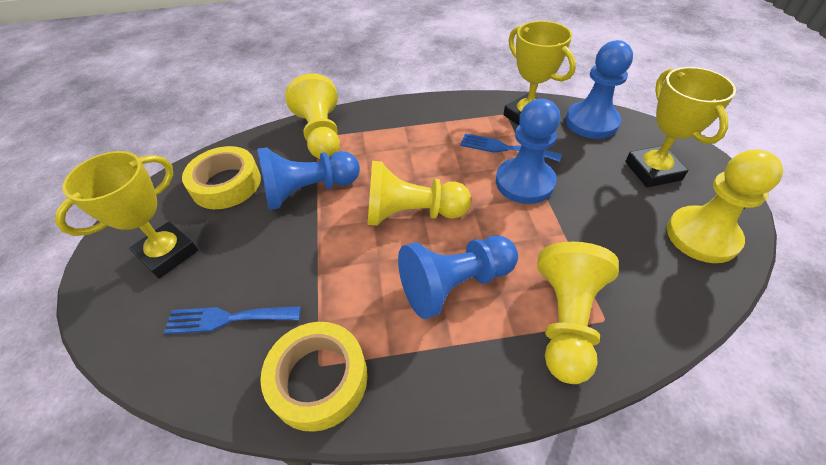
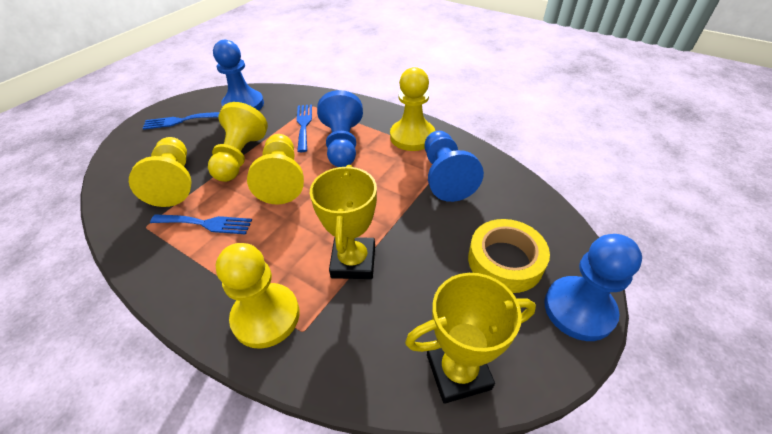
blue fork: 2 -> 3
yellow pawn: 4 -> 5
yellow tape: 2 -> 1
yellow trophy: 3 -> 2

